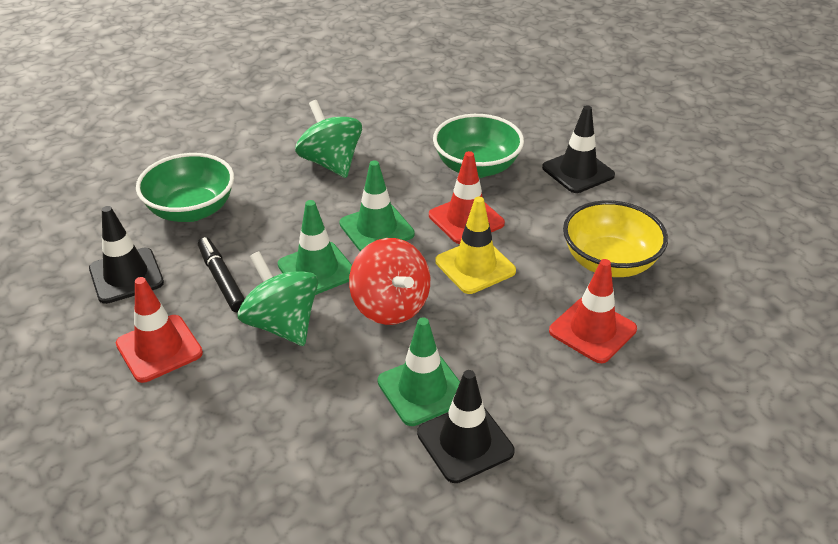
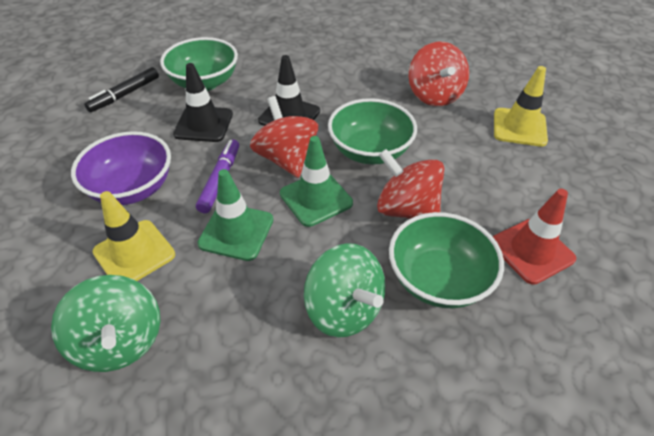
black traffic cone: 3 -> 2
green bowl: 2 -> 3
green traffic cone: 3 -> 2
purple bowl: 0 -> 1
purple marker: 0 -> 1
red spinning top: 1 -> 3
red traffic cone: 3 -> 1
yellow bowl: 1 -> 0
yellow traffic cone: 1 -> 2

